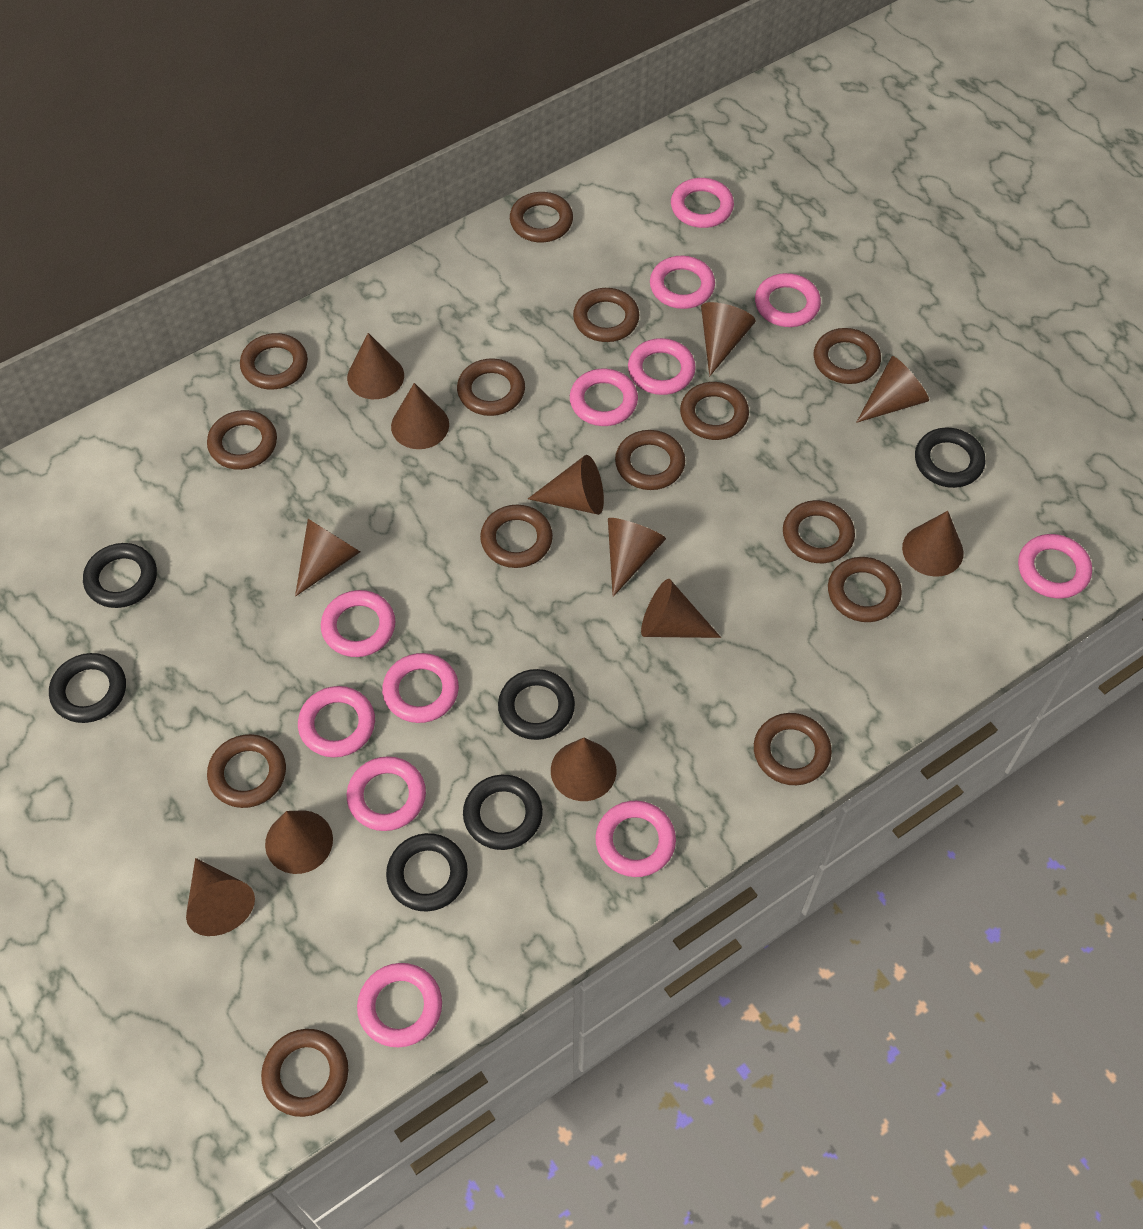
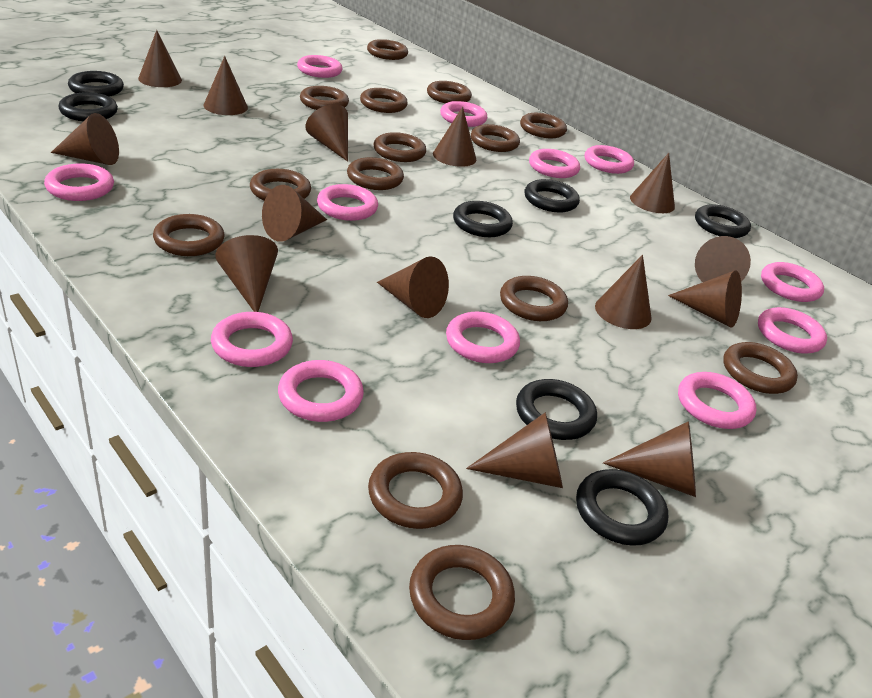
black ring: 6 -> 7
brown cone: 12 -> 14

